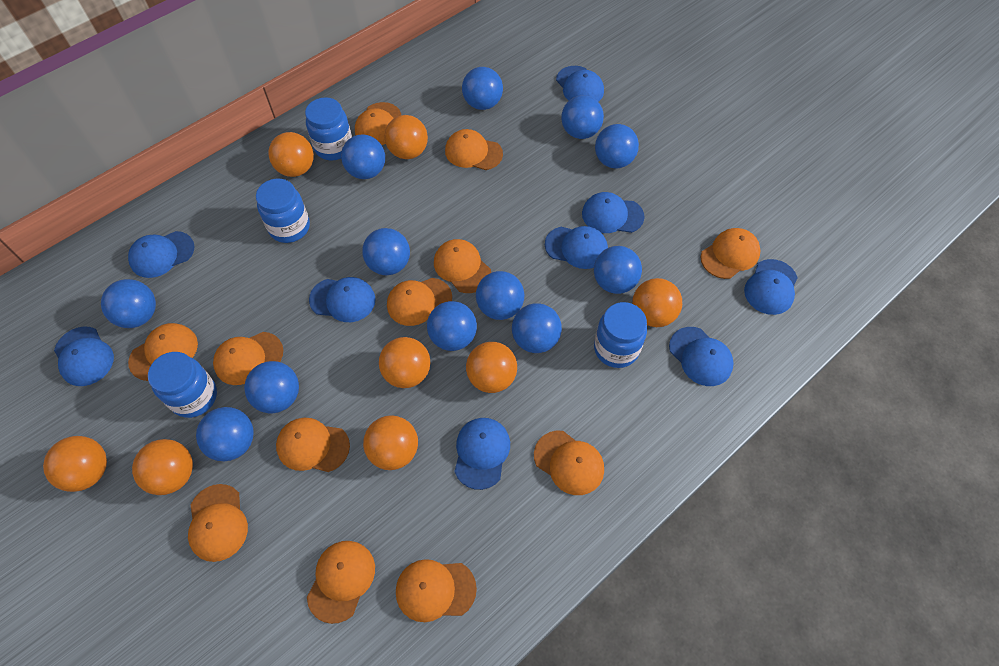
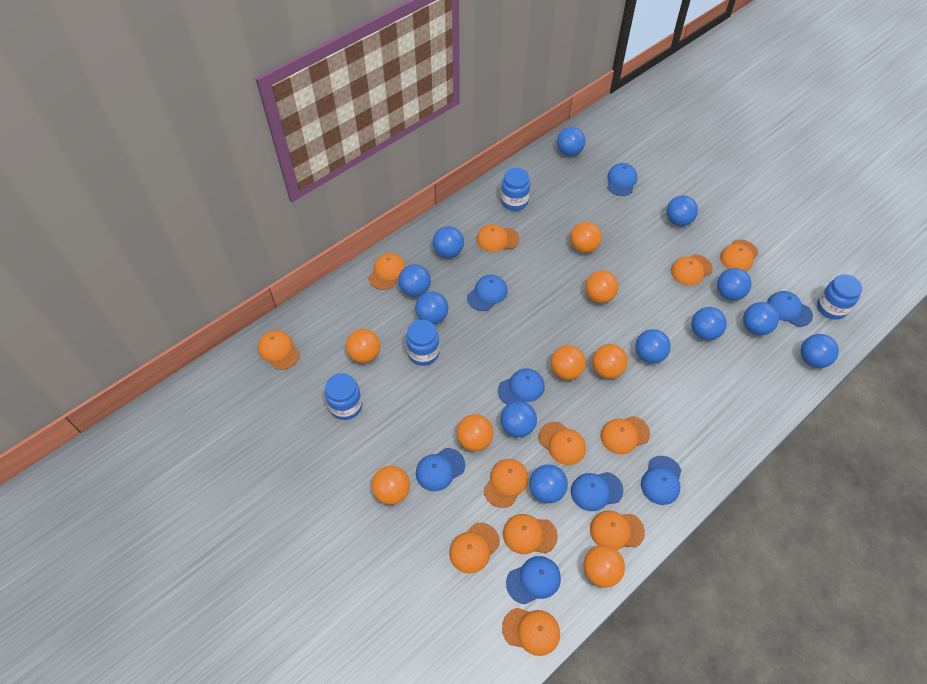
blue cap: 9 -> 8

